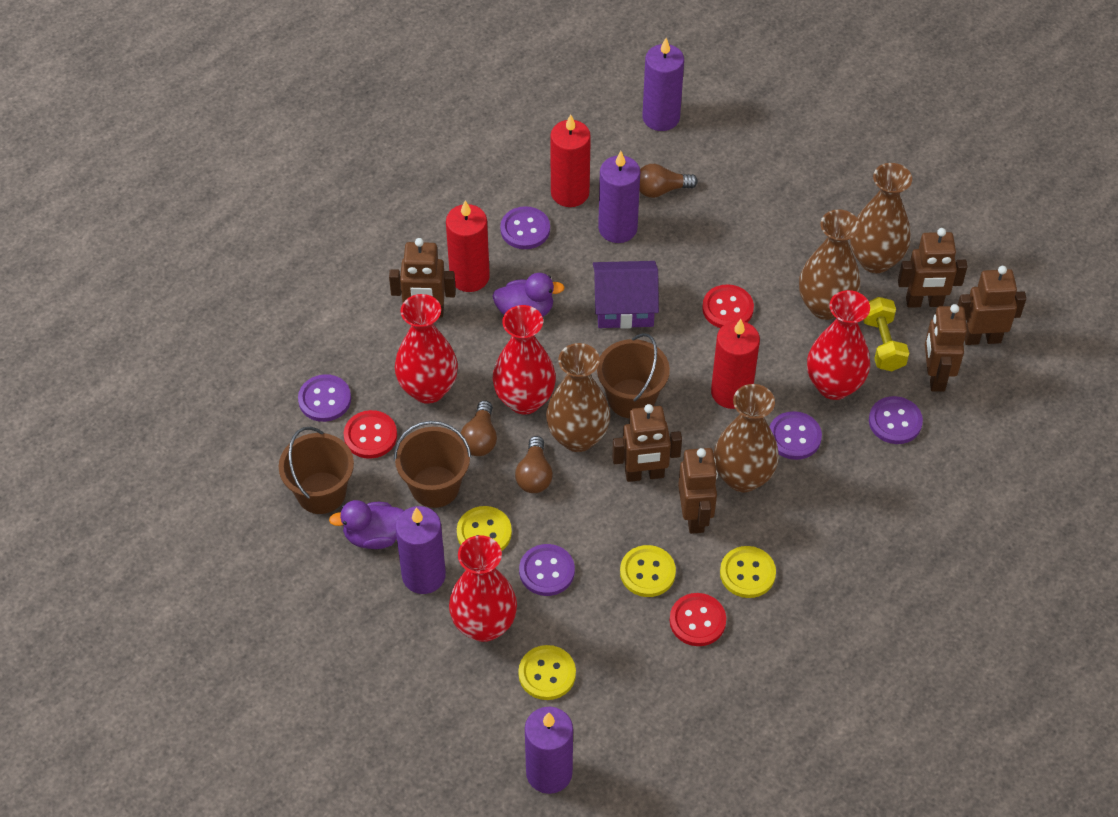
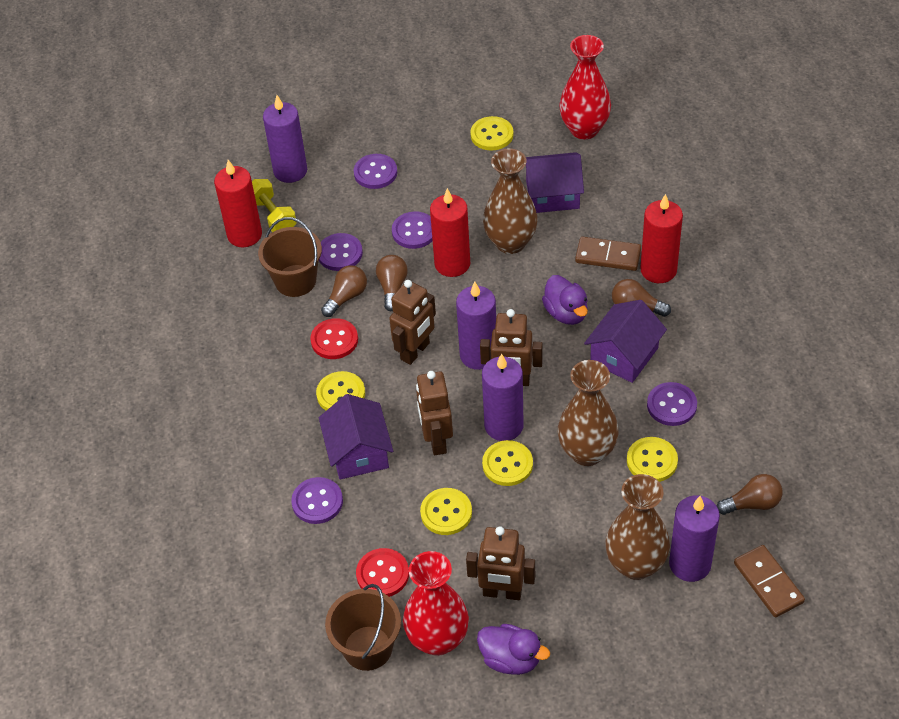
brown bucket: 3 -> 2
brown domino: 0 -> 2
brown light bulb: 3 -> 4
brown robot: 6 -> 4
brown vase: 4 -> 3
purple house: 1 -> 3
red button: 3 -> 2
red vase: 4 -> 2
yellow button: 4 -> 5

